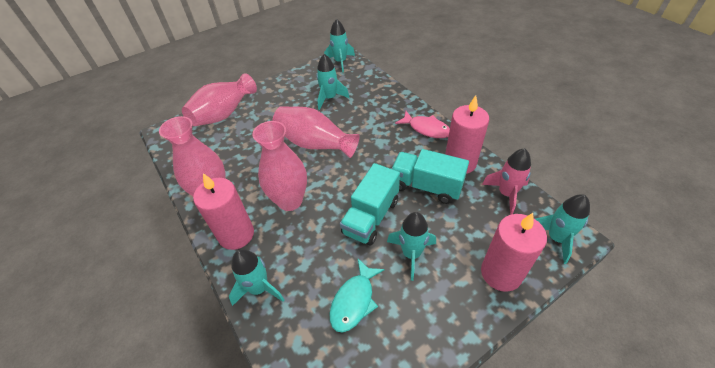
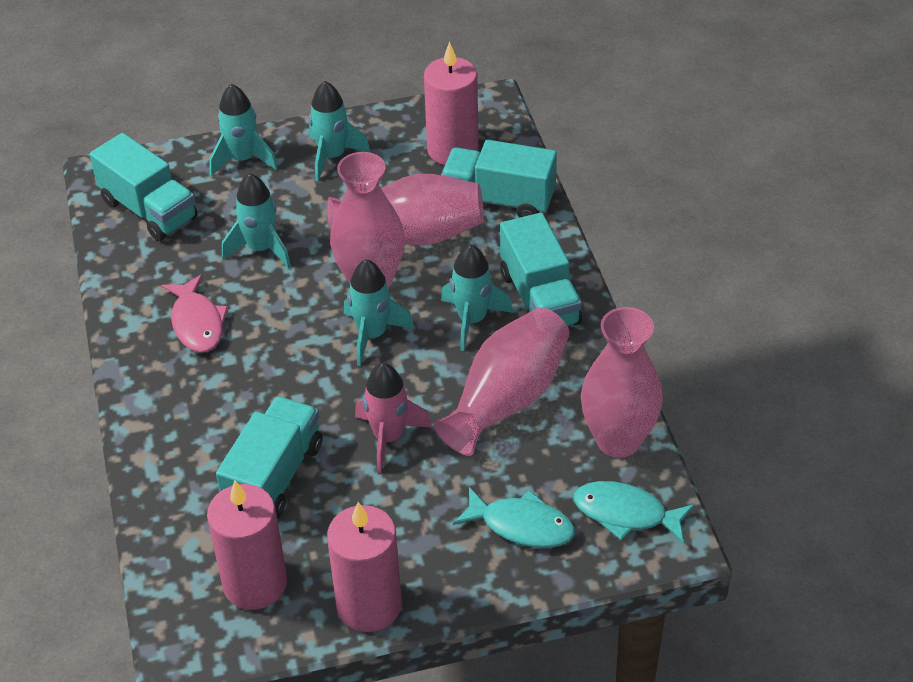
turquoise fish: 1 -> 2
turquoise truck: 2 -> 4

